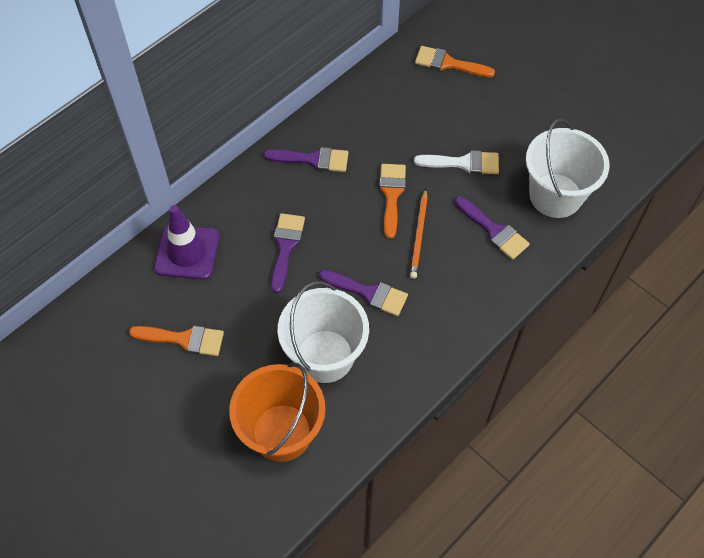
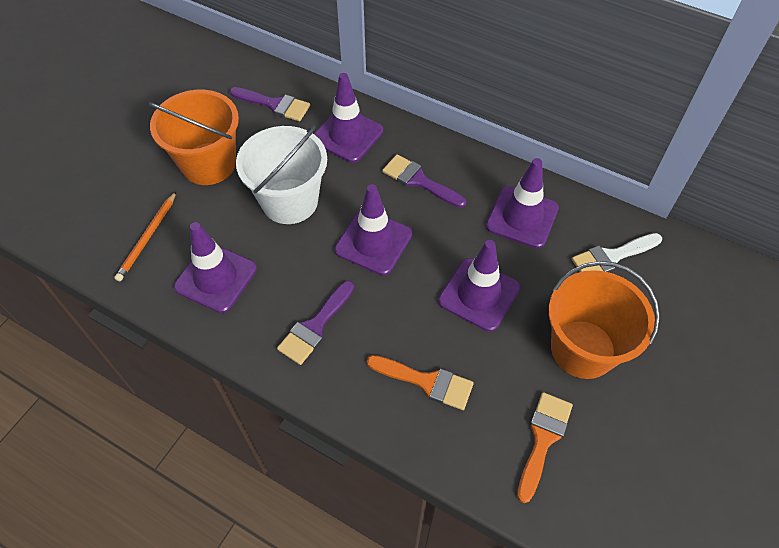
orange brush: 3 -> 2
orange bucket: 1 -> 2
purple brush: 4 -> 3
purple traffic cone: 1 -> 5
white bucket: 2 -> 1

